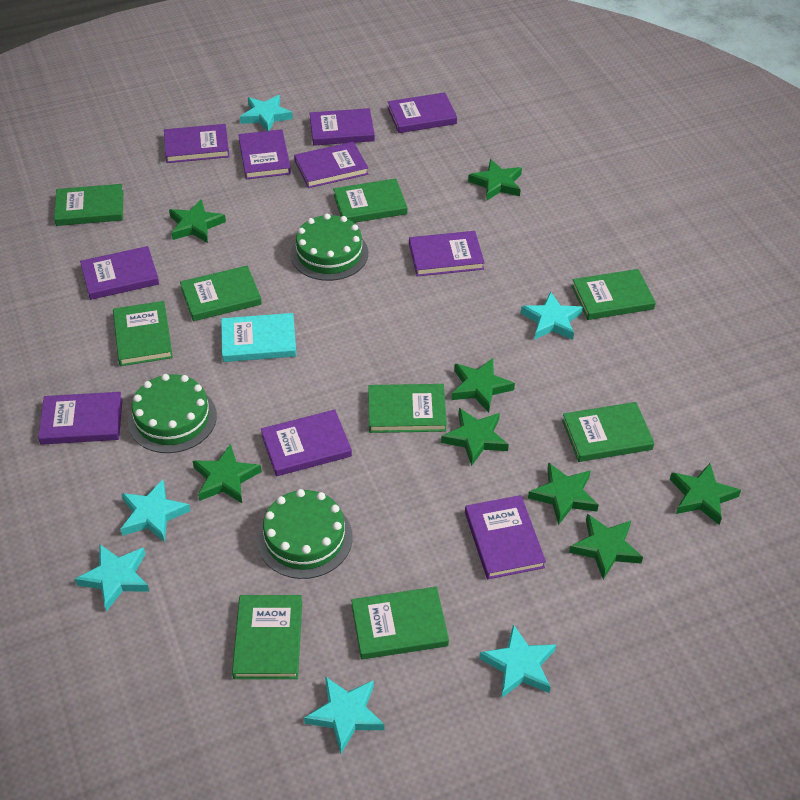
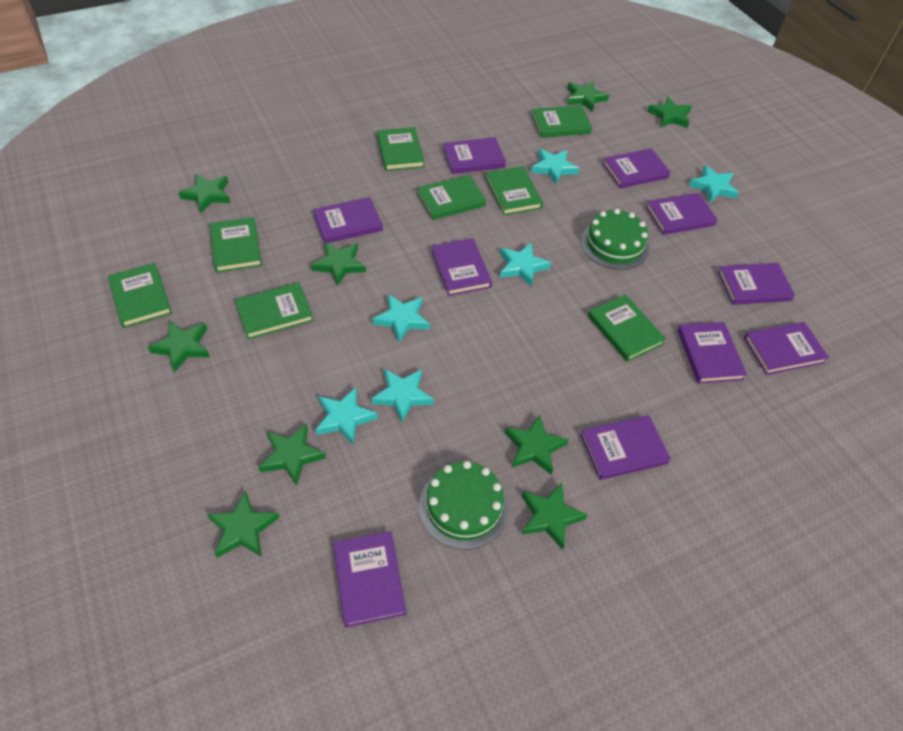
green book: 9 -> 8
green cake: 3 -> 2
green star: 8 -> 9
turquoise book: 1 -> 0

